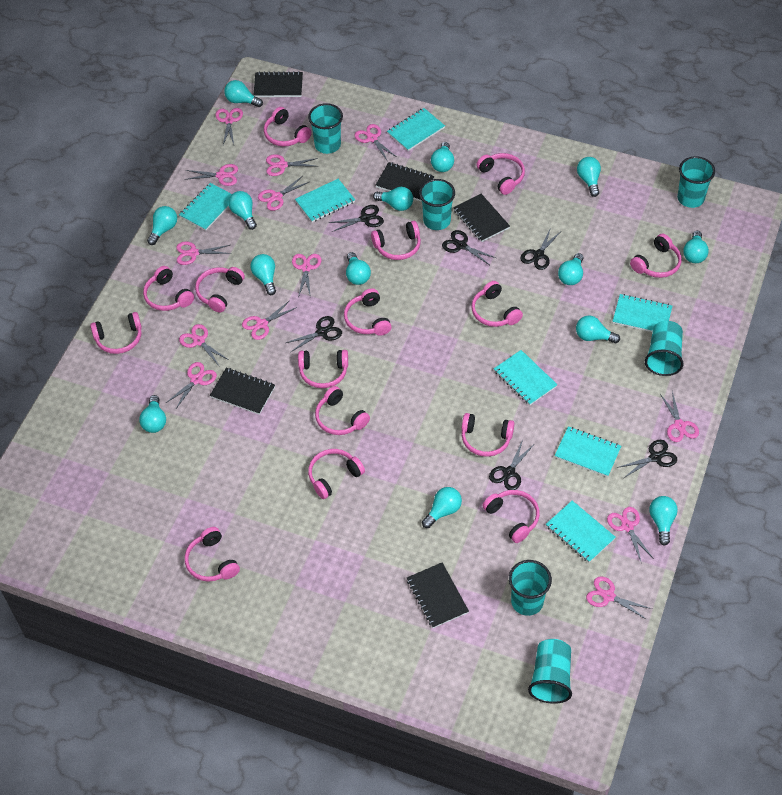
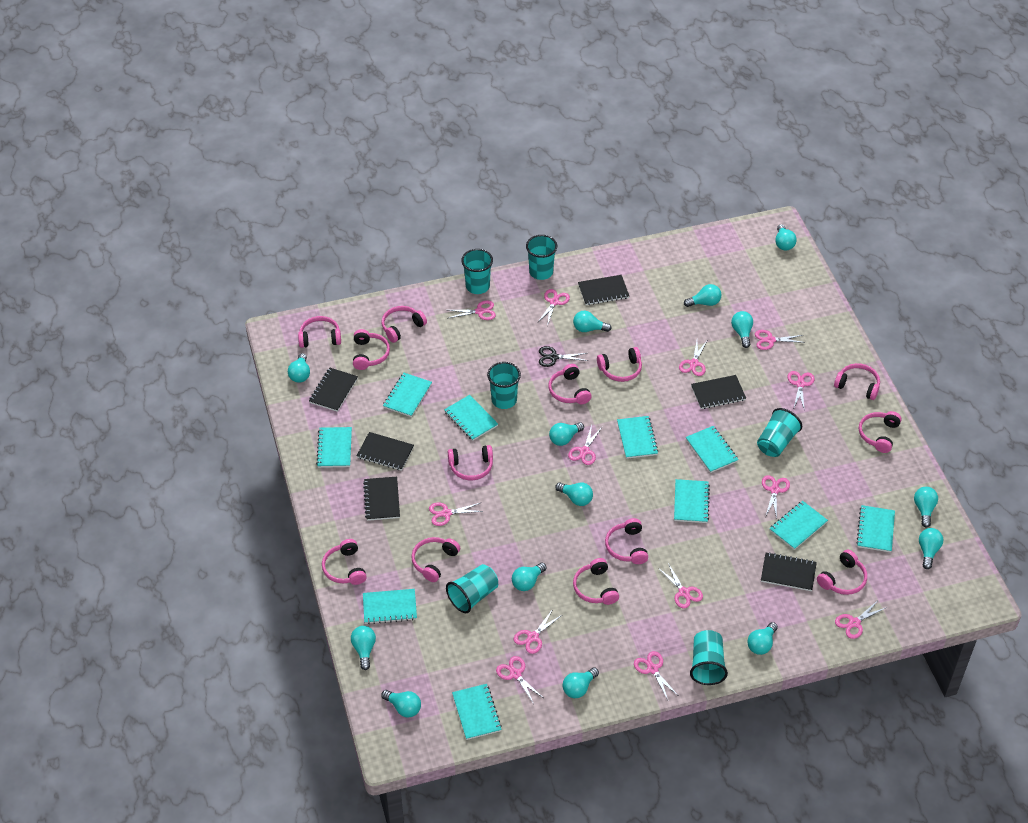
black notebook: 5 -> 6
black scissors: 6 -> 1
pink headphones: 15 -> 13
turquoise notebook: 7 -> 10

